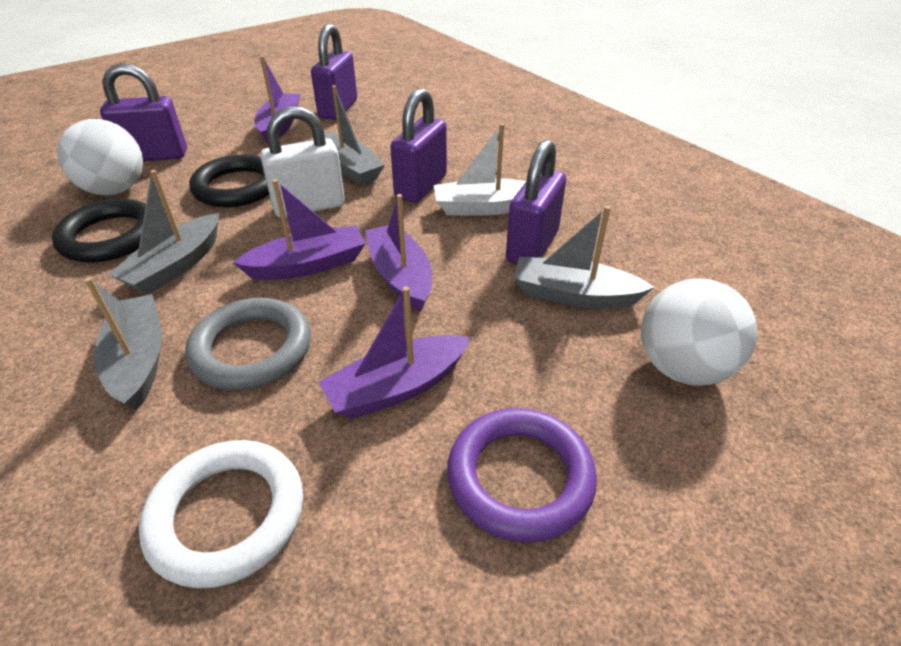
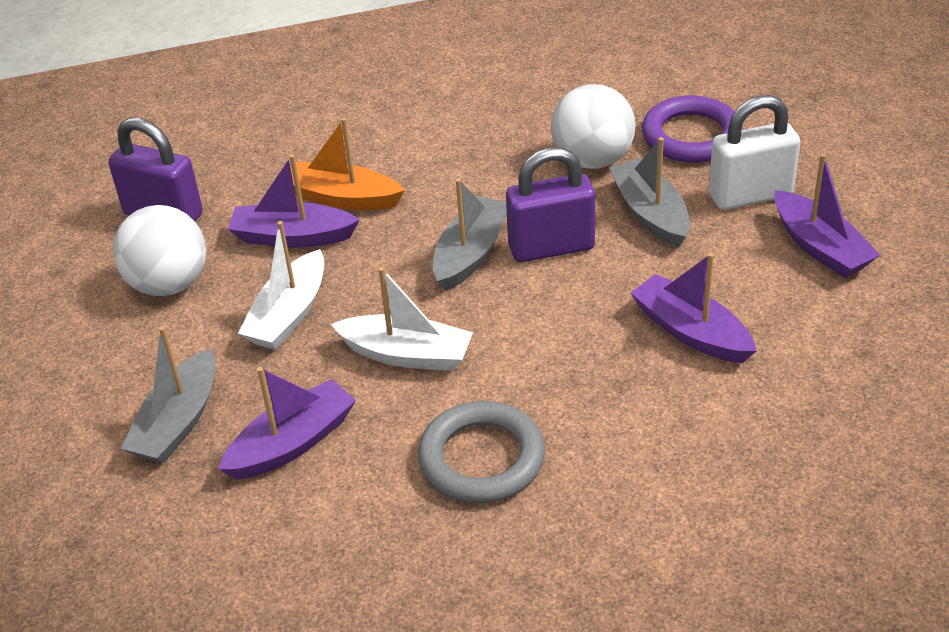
black ring: 2 -> 0
grey boat: 4 -> 3
orange boat: 0 -> 1
purple padlock: 4 -> 2
white boat: 1 -> 2
white ring: 1 -> 0

